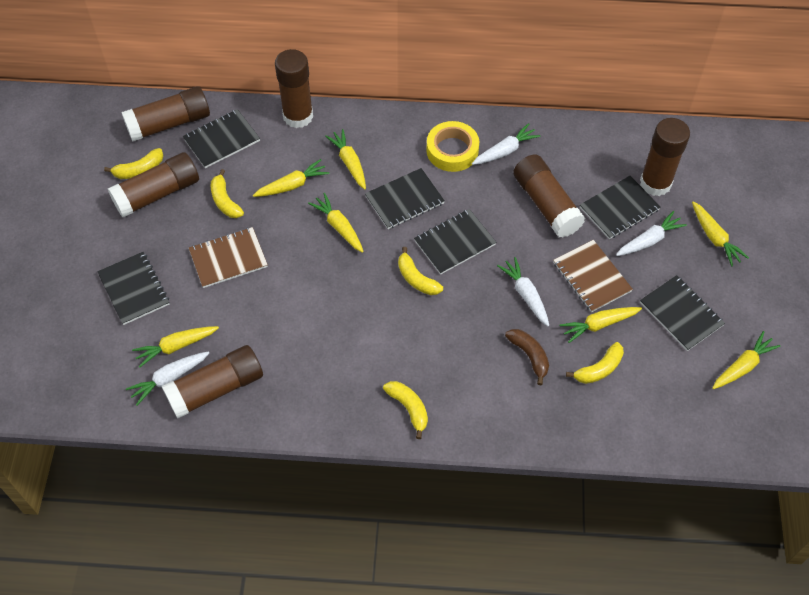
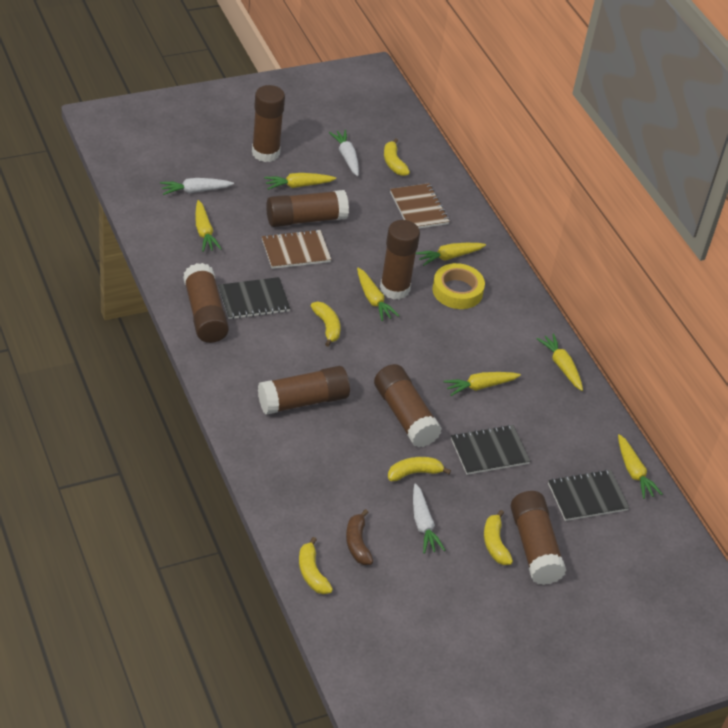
black notebook: 6 -> 3
brown glue stick: 6 -> 7
white carrot: 4 -> 3

